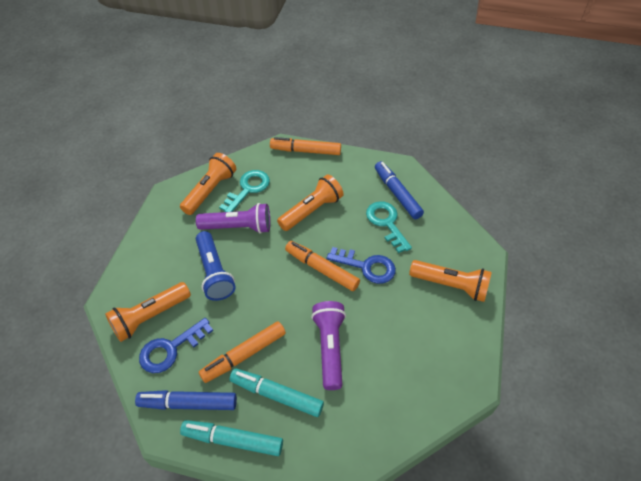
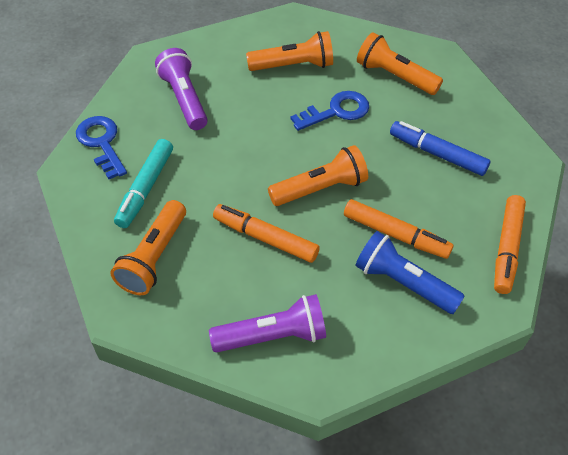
blue marker: 2 -> 1
turquoise key: 2 -> 0
turquoise marker: 2 -> 1

